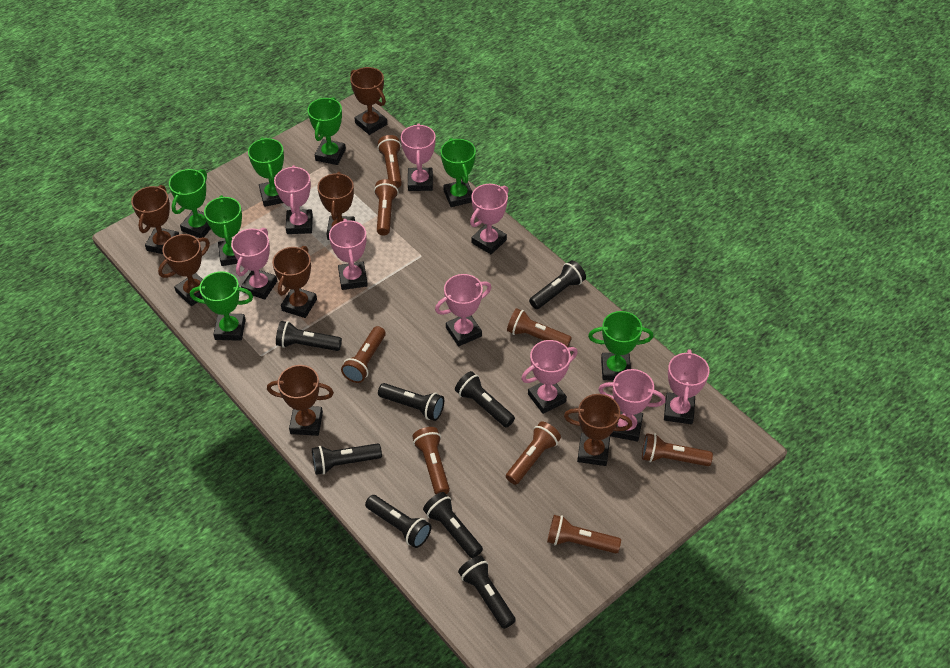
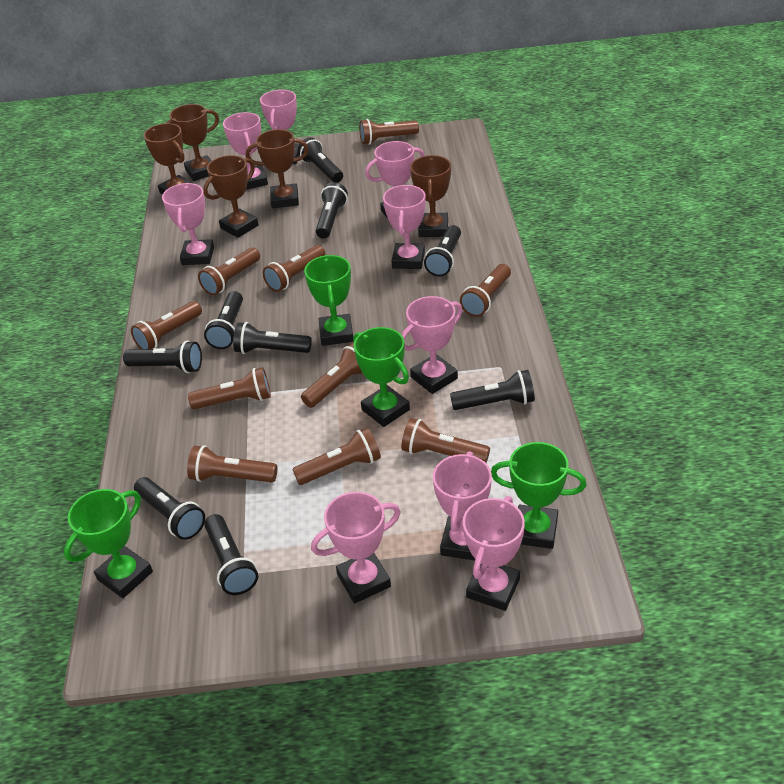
black flashlight: 8 -> 9
brown flashlight: 8 -> 10
brown trophy: 7 -> 5
green trophy: 7 -> 4

